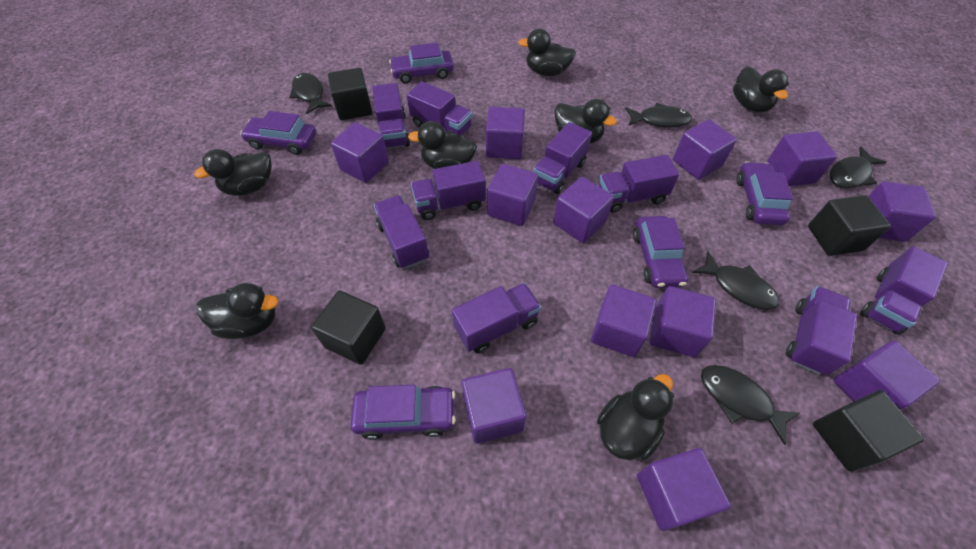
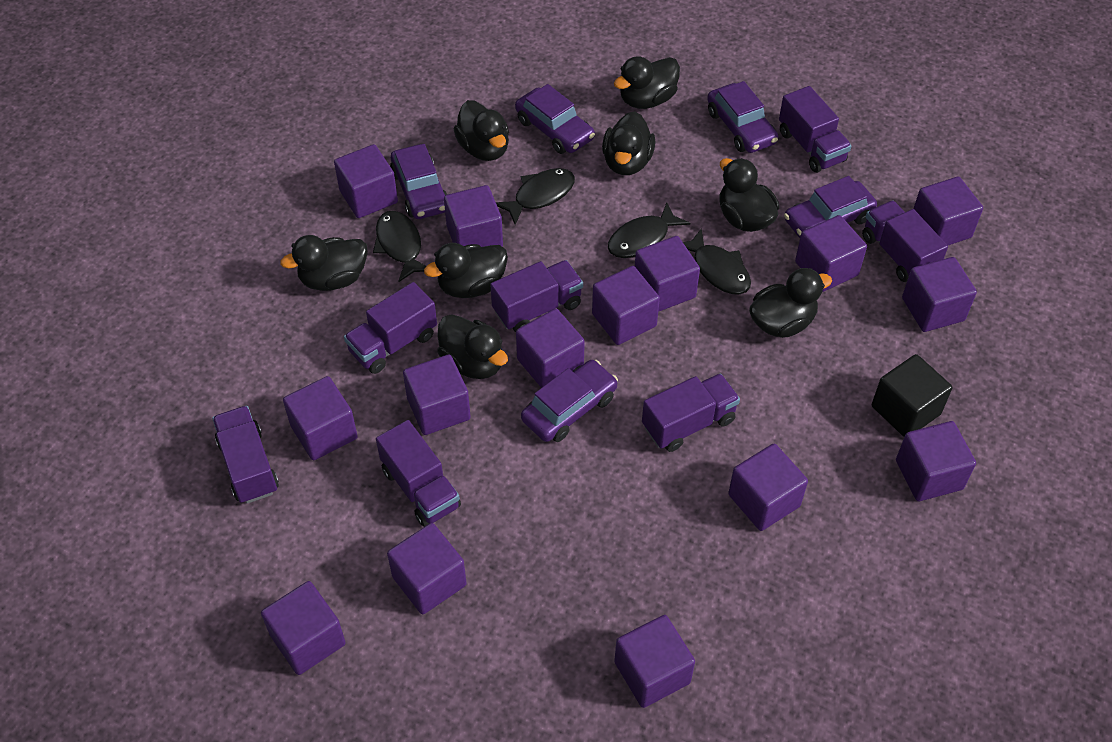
black cube: 4 -> 1
black duck: 7 -> 8
black fish: 5 -> 4
purple cube: 12 -> 15
purple truck: 9 -> 7

